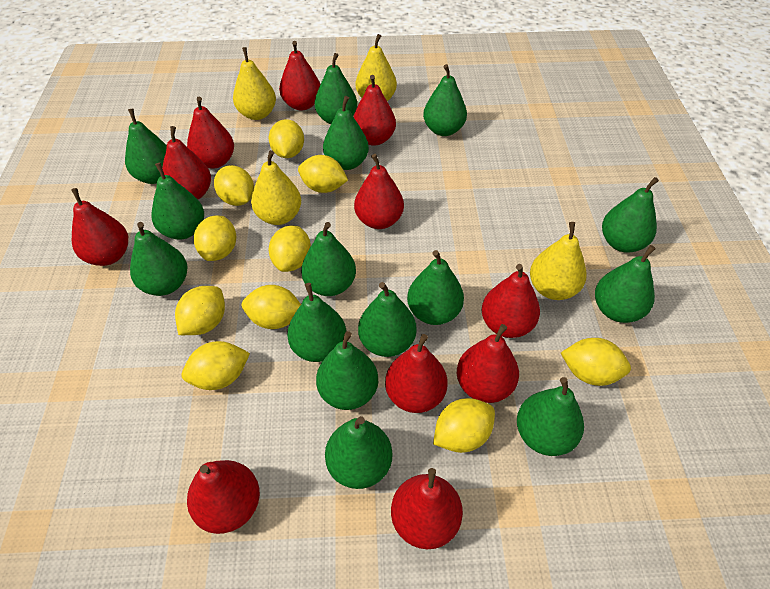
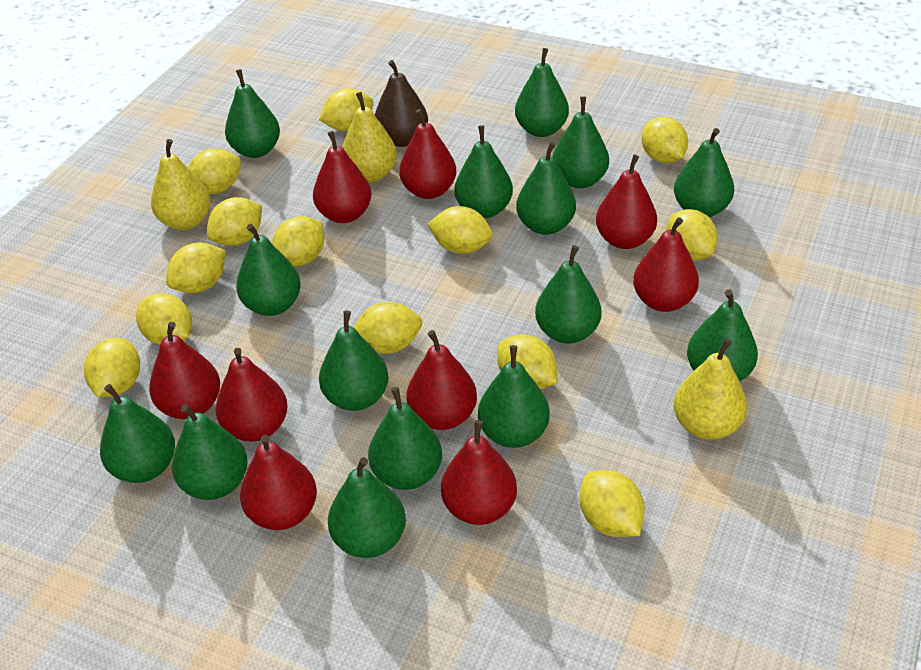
brown pear: 0 -> 1
red pear: 11 -> 9
yellow lemon: 10 -> 13
yellow pear: 4 -> 3

